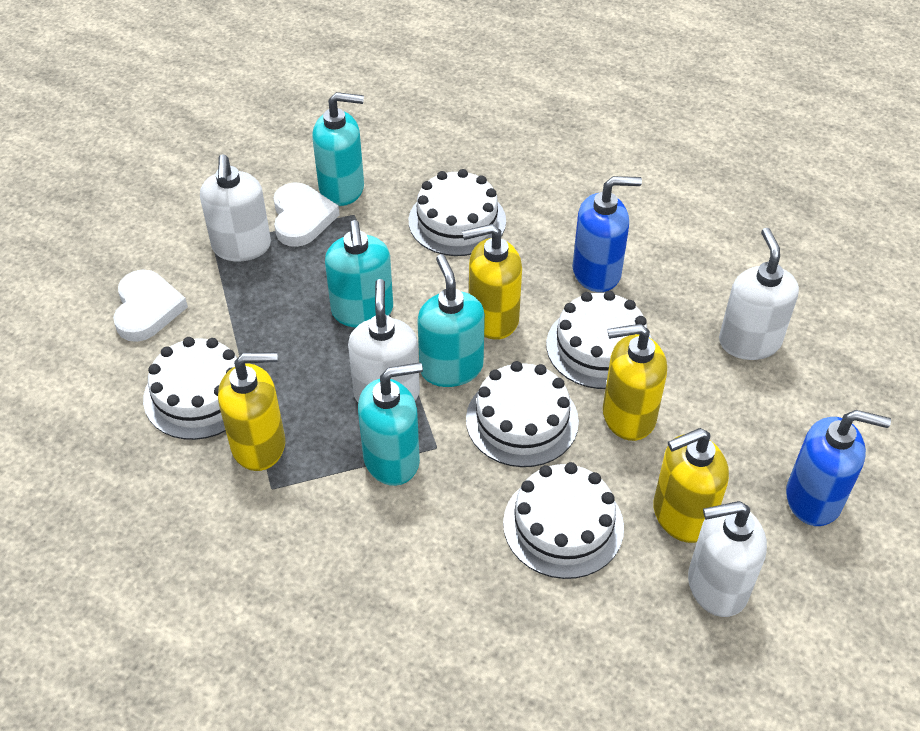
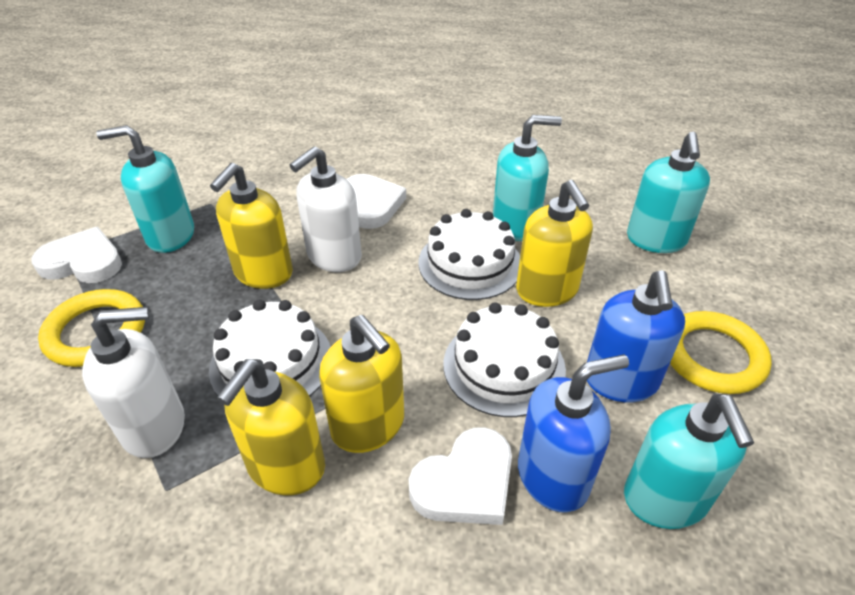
white cake: 5 -> 3
white heart: 2 -> 3
white soap dispenser: 4 -> 2
yellow ring: 0 -> 2

